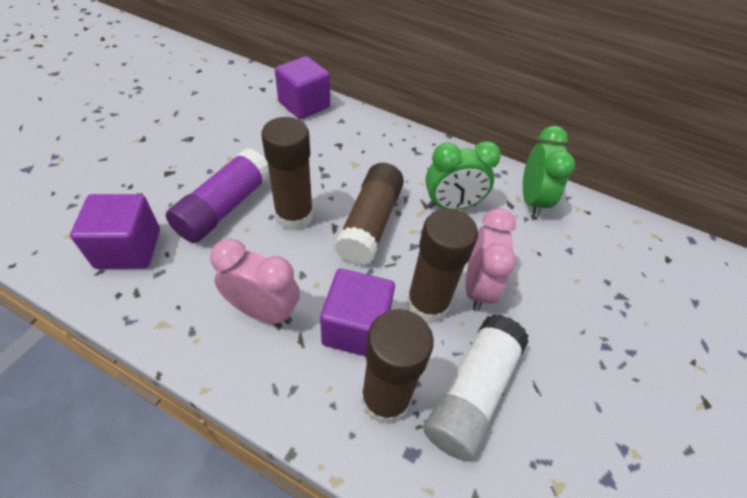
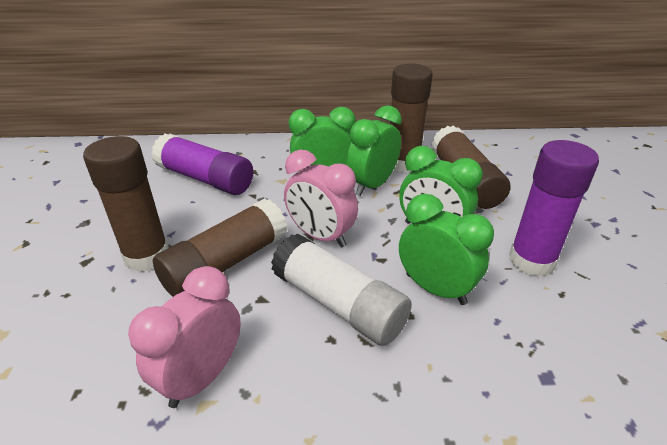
green clock: 2 -> 4
purple cube: 3 -> 0
purple glue stick: 1 -> 2

